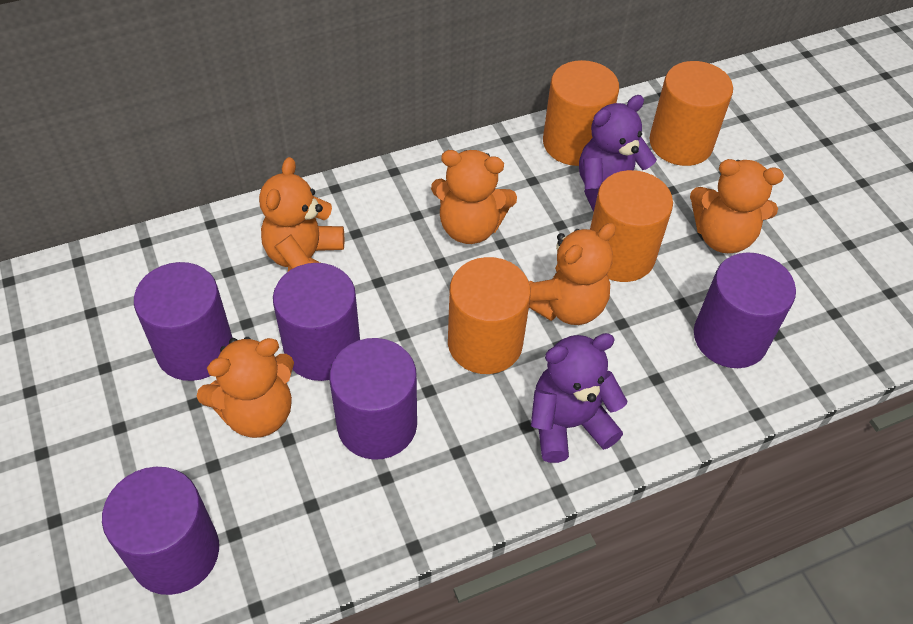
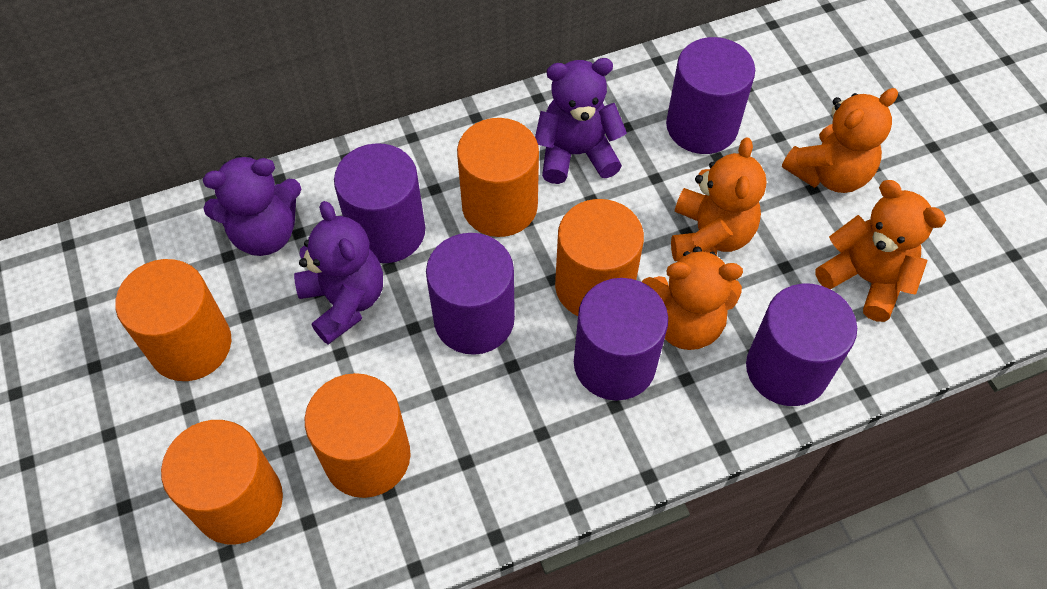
orange cylinder: 4 -> 5
orange teddy bear: 5 -> 4
purple teddy bear: 2 -> 3

